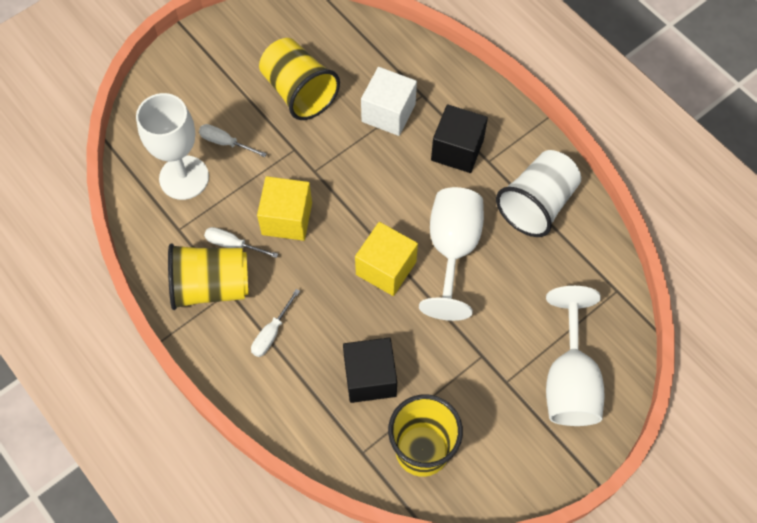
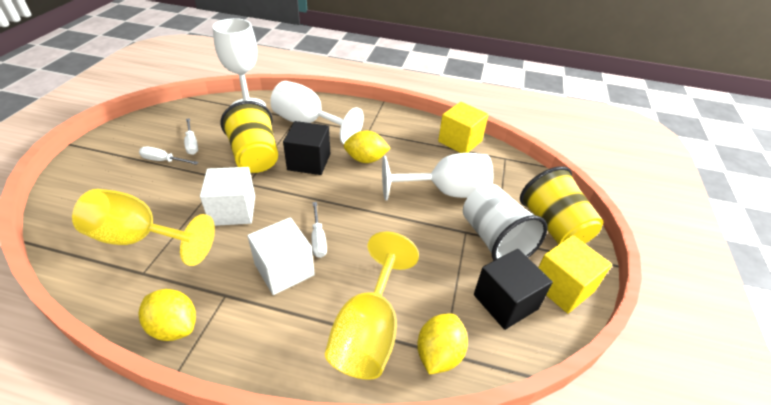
white cube: 1 -> 2
yellow cup: 3 -> 2
yellow goblet: 0 -> 2
yellow lemon: 0 -> 3

